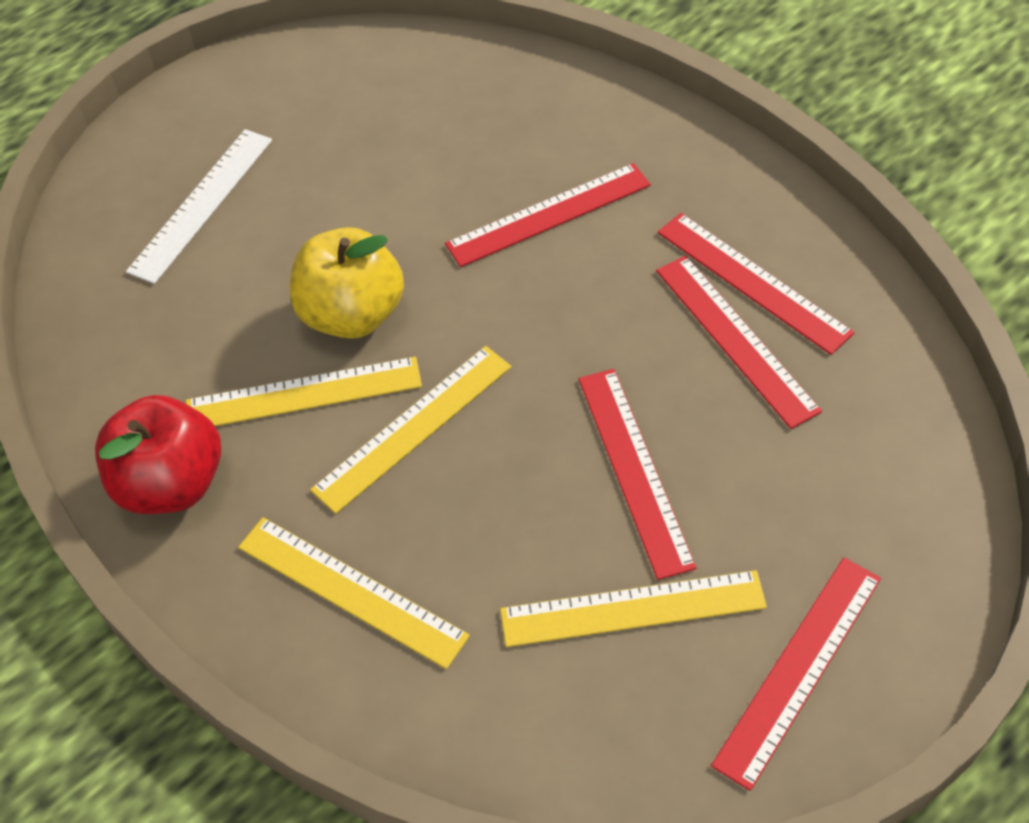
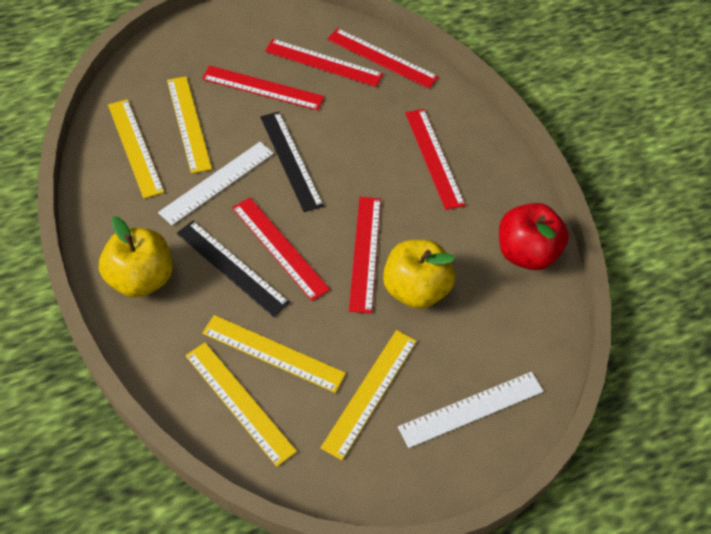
black ruler: 0 -> 2
red ruler: 5 -> 6
white ruler: 1 -> 2
yellow apple: 1 -> 2
yellow ruler: 4 -> 5

